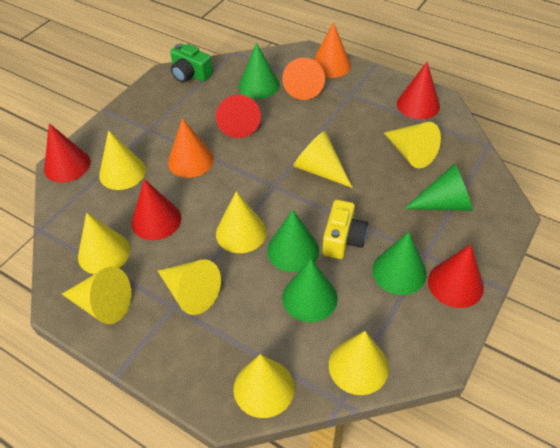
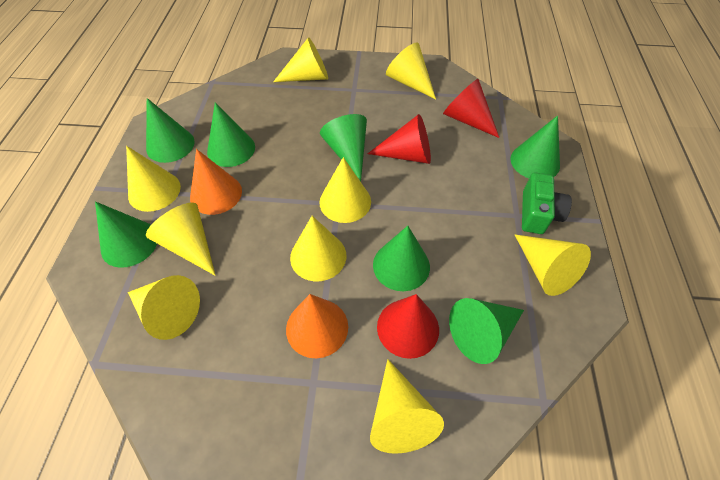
green cone: 5 -> 7
orange cone: 3 -> 2
red cone: 5 -> 3
yellow camera: 1 -> 0

